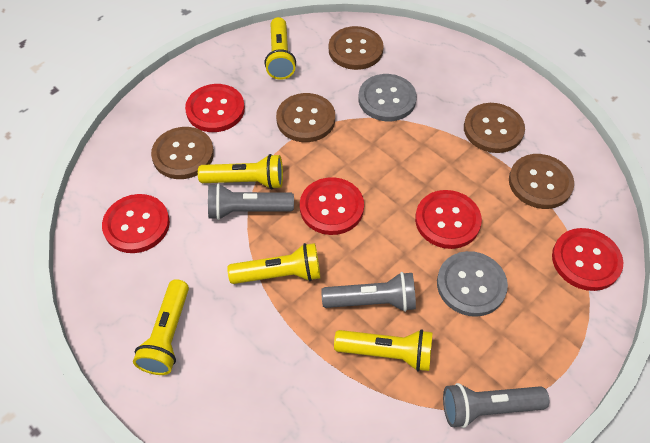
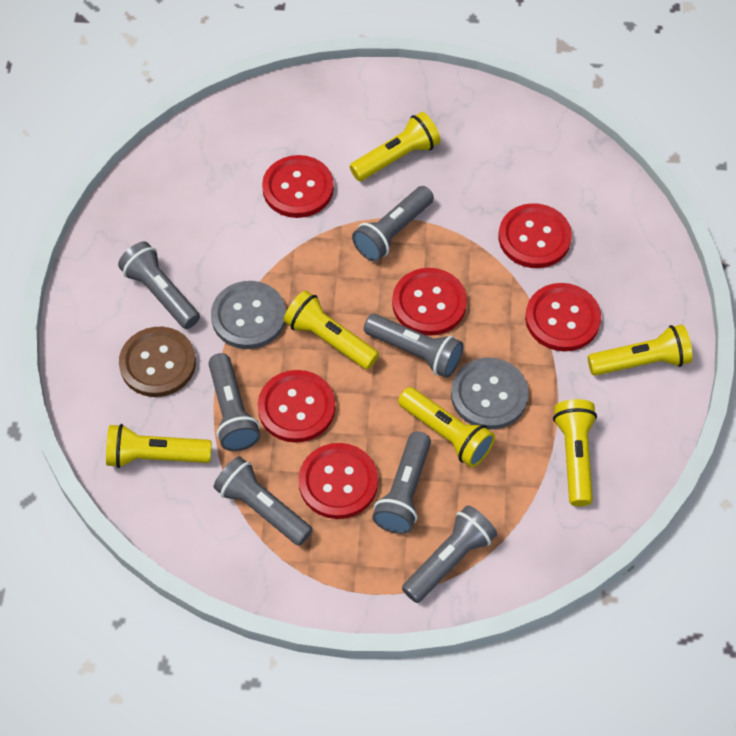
brown button: 5 -> 1
grey flashlight: 3 -> 7
red button: 5 -> 6
yellow flashlight: 5 -> 6

